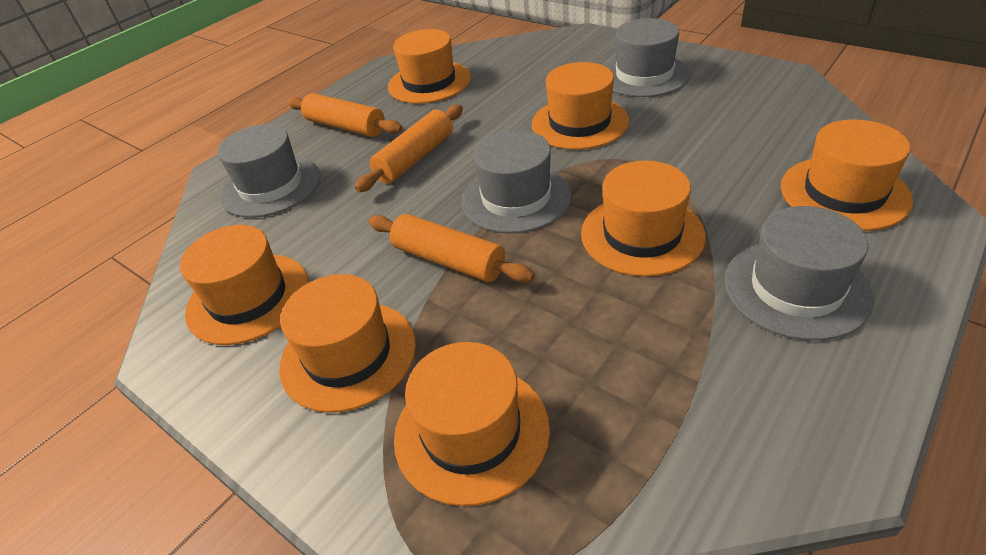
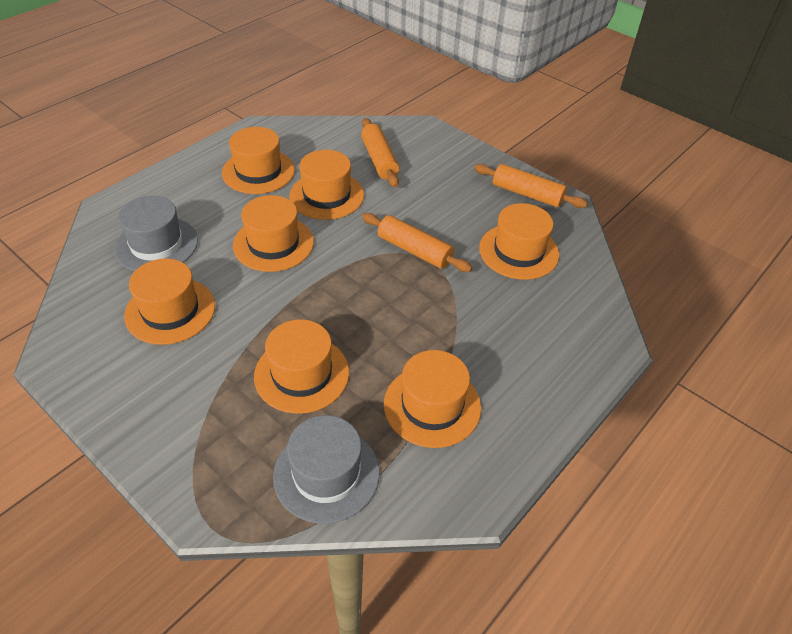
grey hat: 4 -> 2

